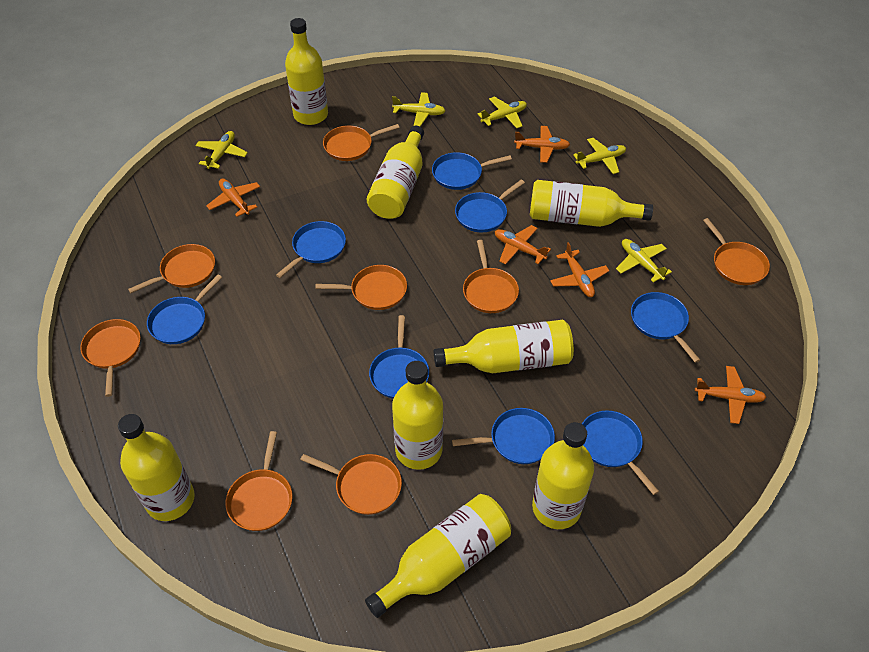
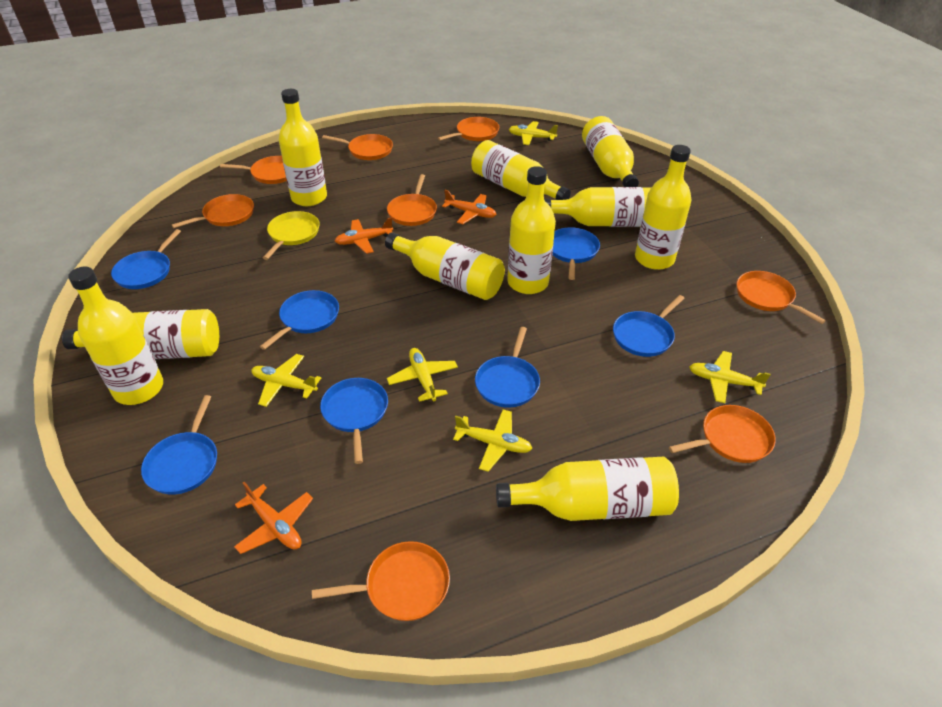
blue pan: 8 -> 7
orange plane: 5 -> 3
yellow bottle: 8 -> 10
yellow pan: 0 -> 1

